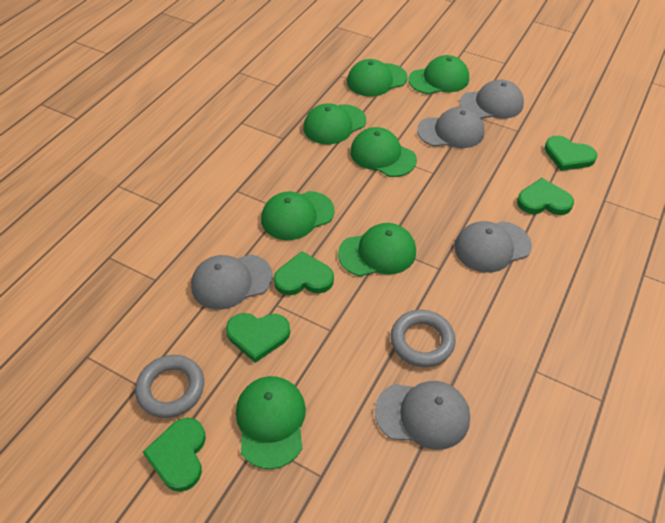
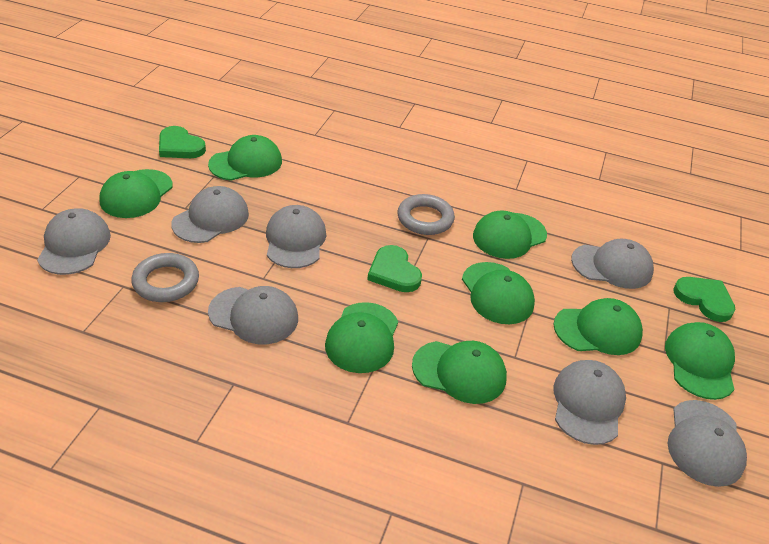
green cap: 7 -> 8
green heart: 5 -> 3
grey cap: 5 -> 7

